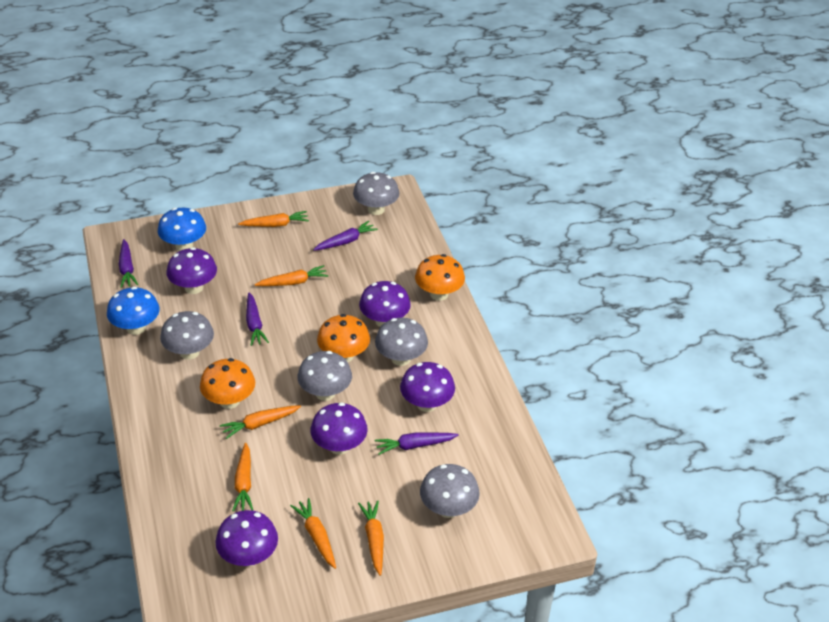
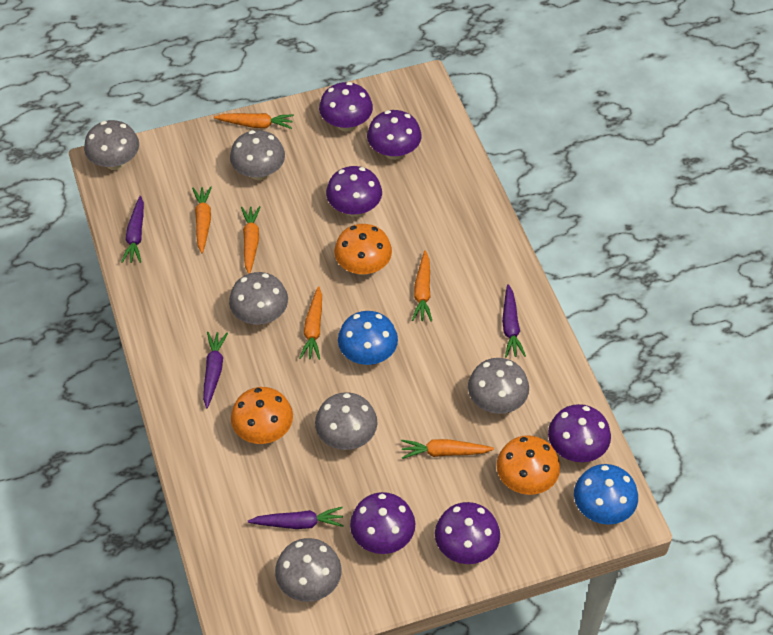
grey mushroom: 5 -> 6
purple mushroom: 5 -> 6

